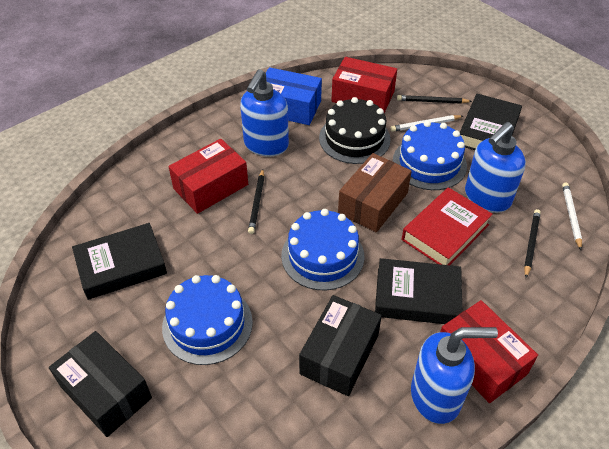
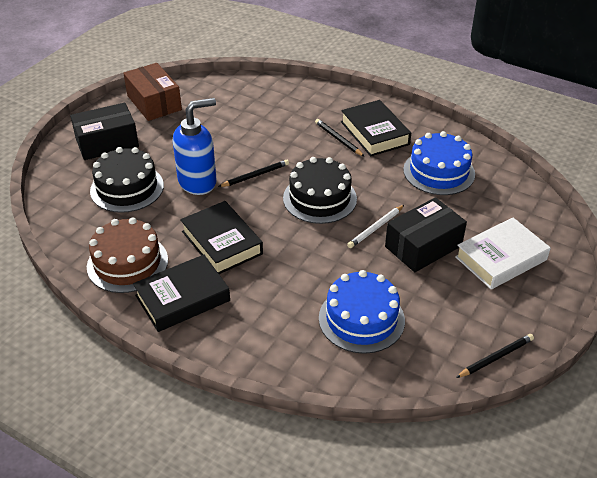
black cake: 1 -> 2
blue box: 1 -> 0
blue cake: 3 -> 2
blue soap dispenser: 3 -> 1
brown cake: 0 -> 1
red book: 1 -> 0
red box: 3 -> 0
white book: 0 -> 1
white pencil: 2 -> 1

